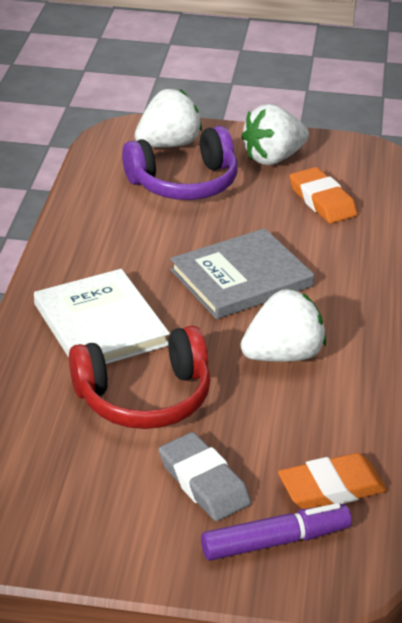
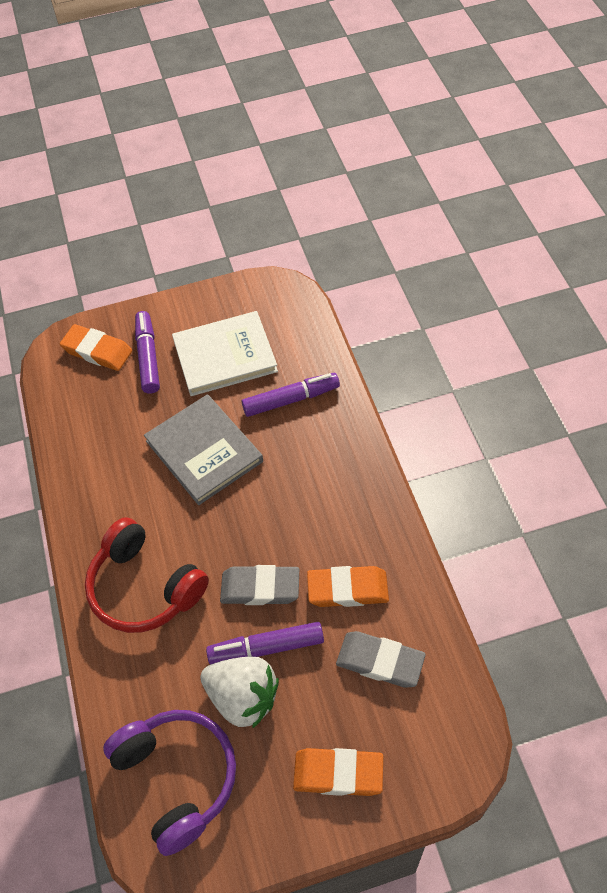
grey eraser: 1 -> 2
orange eraser: 2 -> 3
purple marker: 1 -> 3
white strawberry: 3 -> 1

